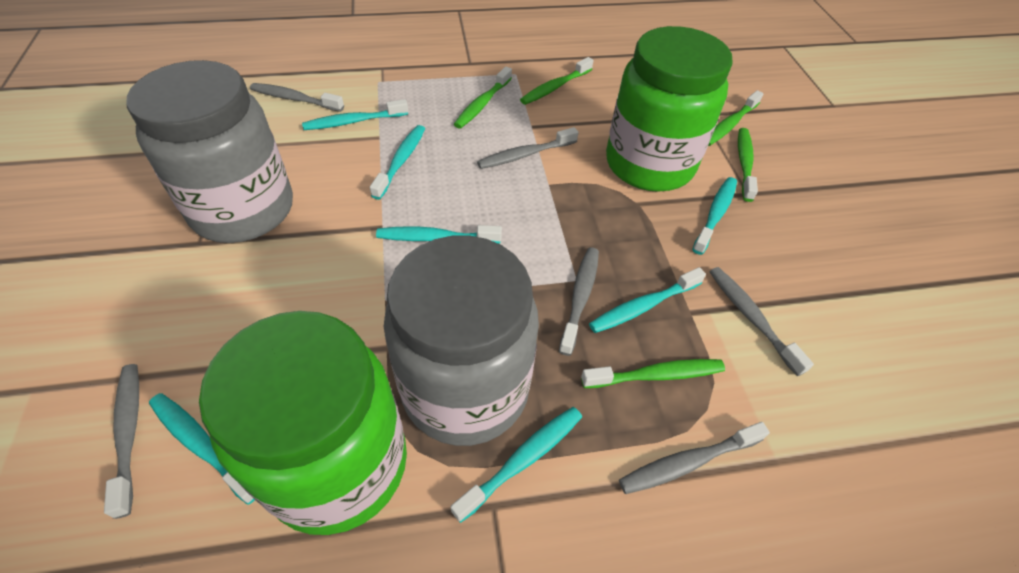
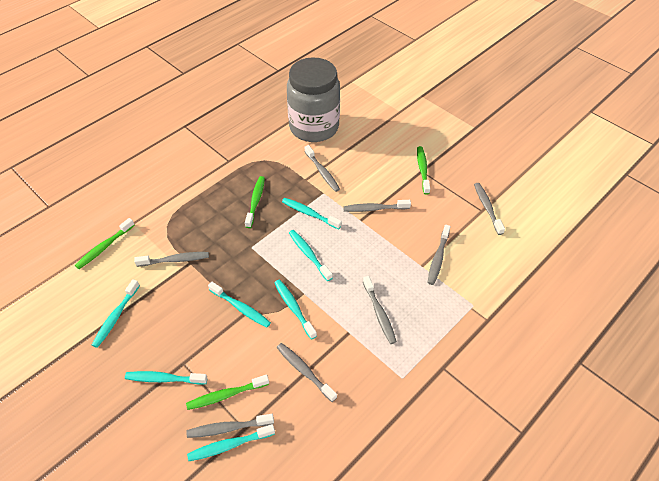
green jar: 2 -> 0
green toothbrush: 5 -> 4
grey jar: 2 -> 1
grey toothbrush: 6 -> 8

